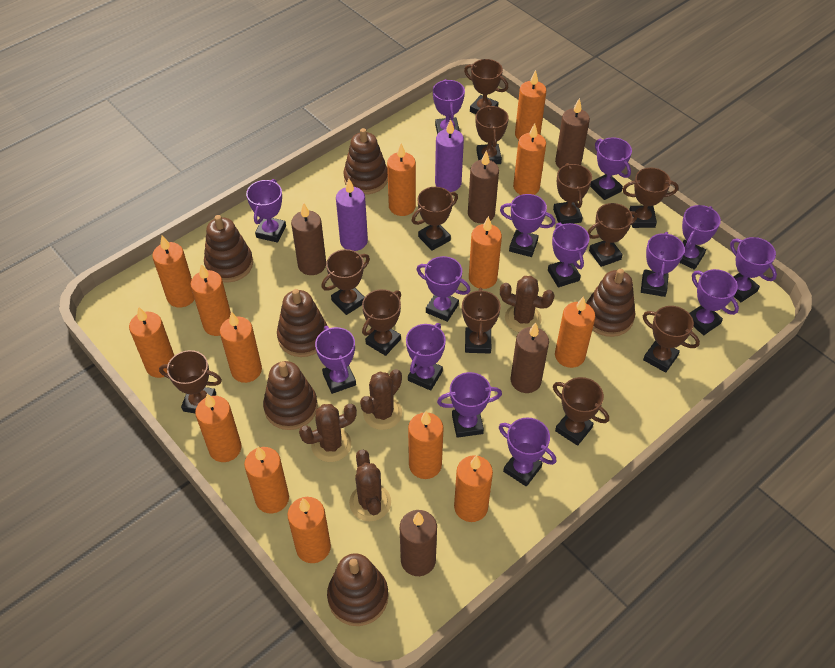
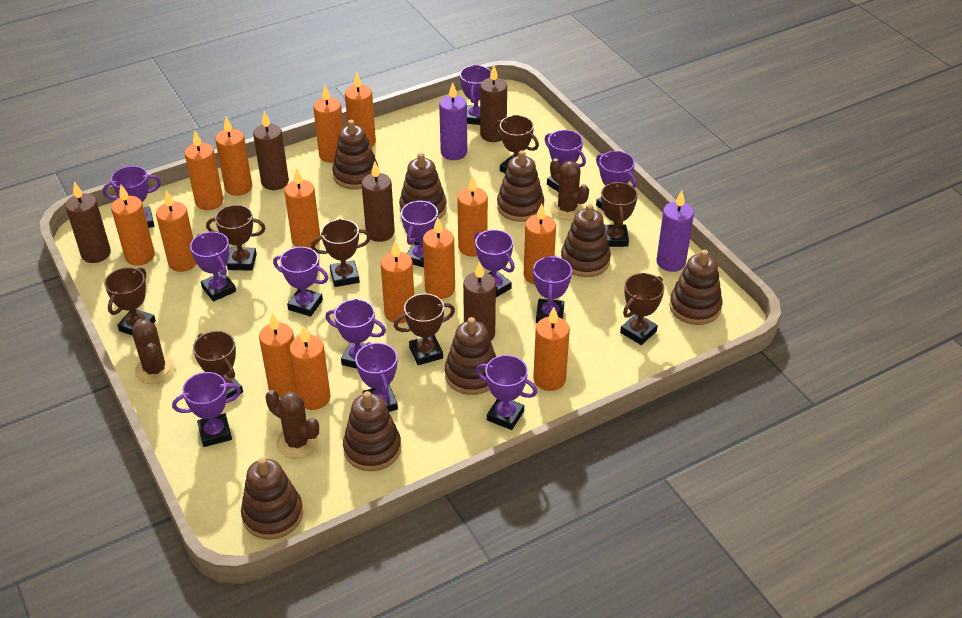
brown cactus: 4 -> 3
brown stacking toy: 6 -> 8
brown trophy: 12 -> 8
purple trophy: 14 -> 13

